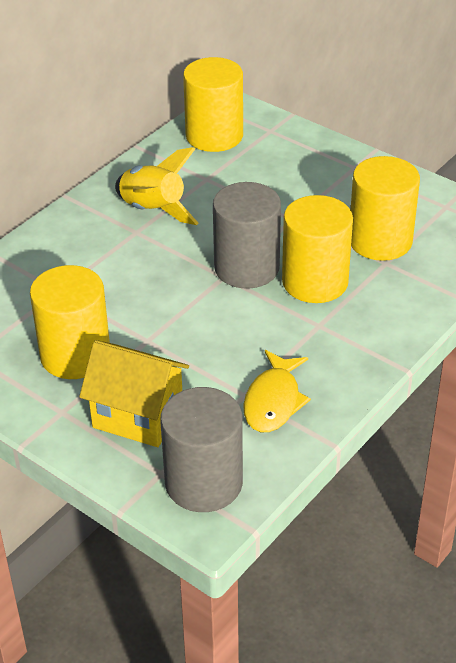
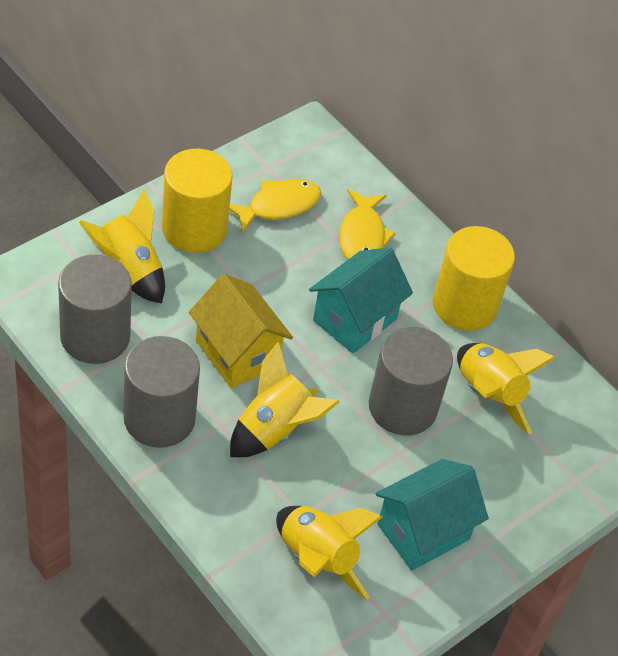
grey cylinder: 2 -> 3
turquoise house: 0 -> 2
yellow cylinder: 4 -> 2
yellow fish: 1 -> 2
yellow rocket: 1 -> 4

